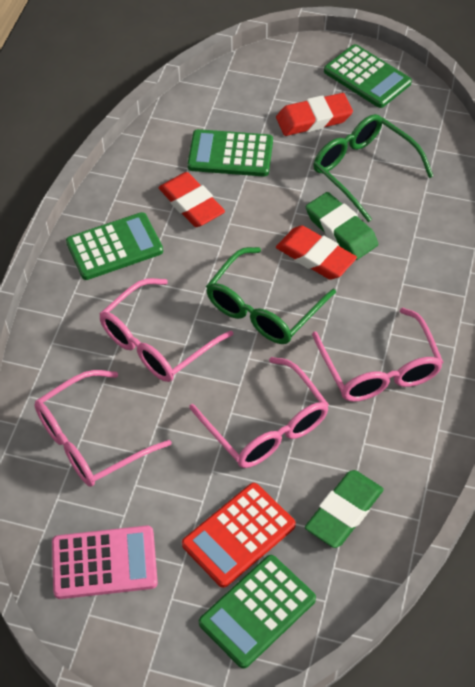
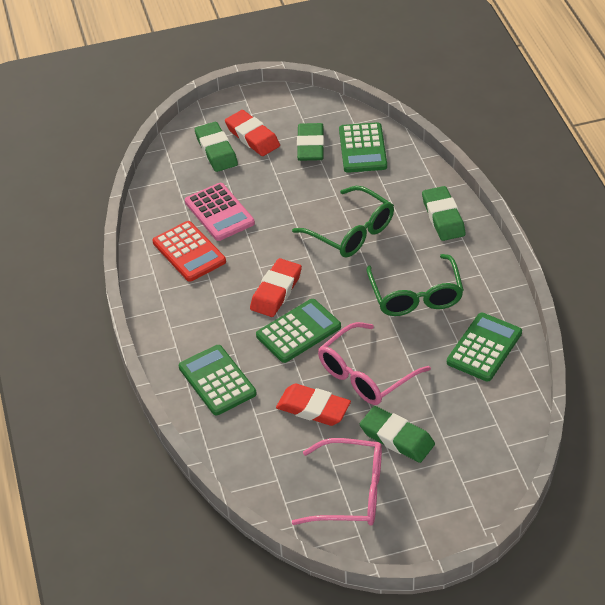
green eraser: 2 -> 4
pink glasses: 4 -> 2

